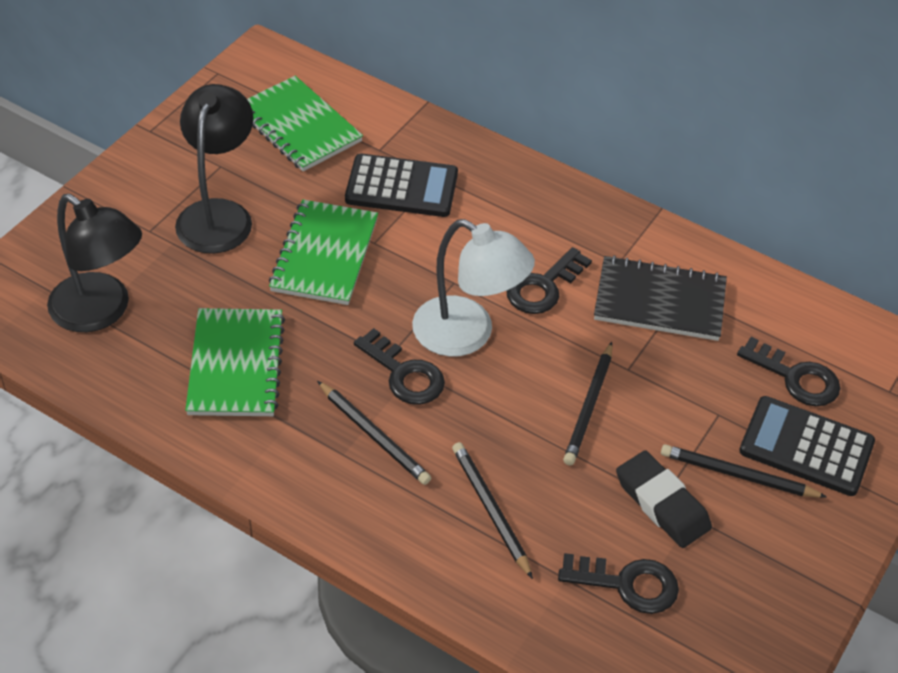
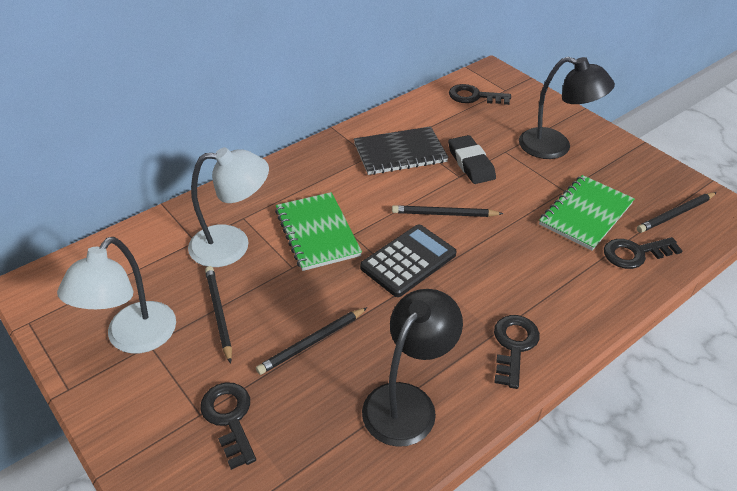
black calculator: 2 -> 1
green notebook: 3 -> 2
white lamp: 1 -> 2

